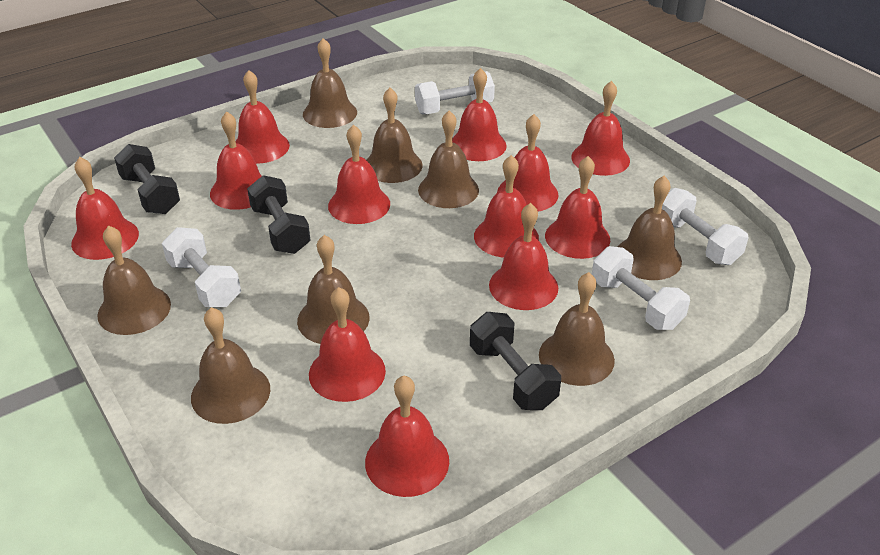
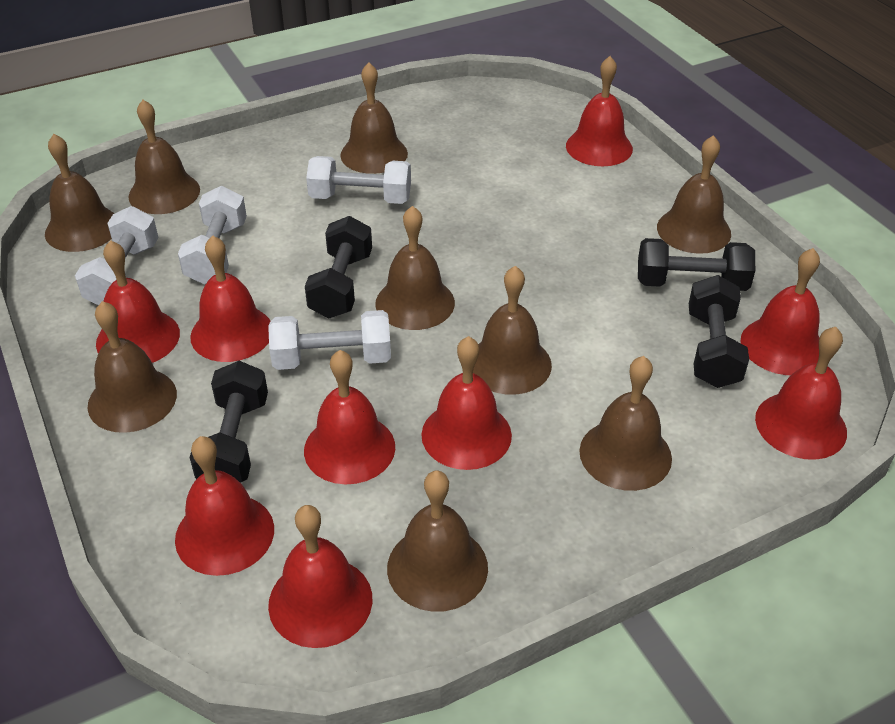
black dumbbell: 3 -> 4
brown bell: 8 -> 9
red bell: 12 -> 9

